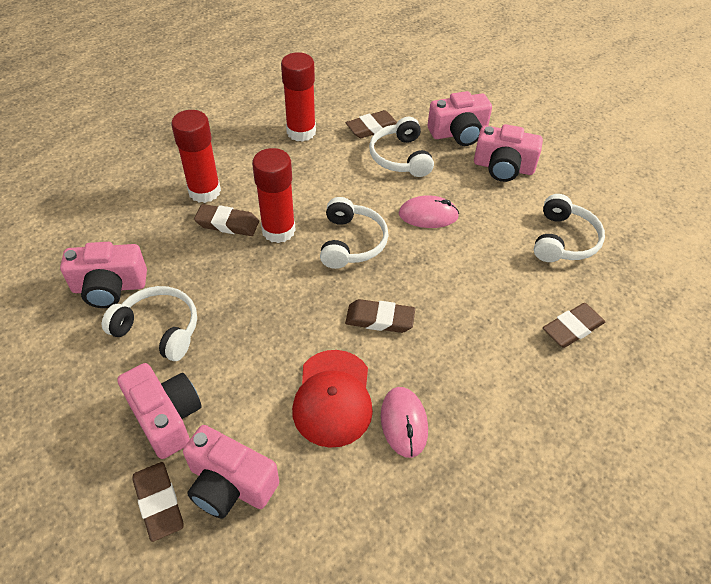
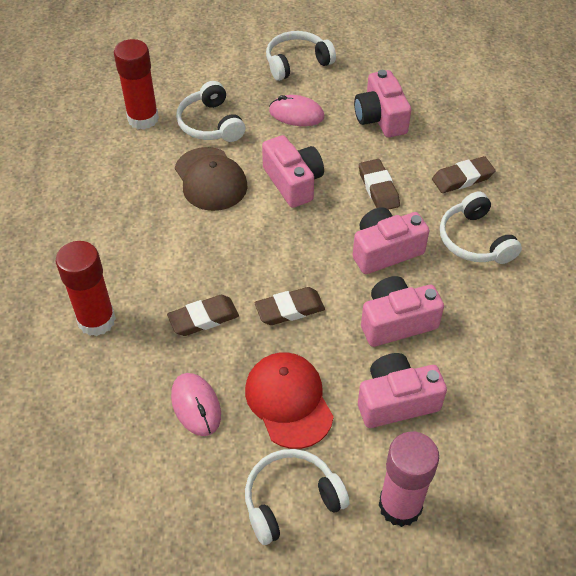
brown cap: 0 -> 1
brown eraser: 5 -> 4
pink glue stick: 0 -> 1
red glue stick: 3 -> 2

